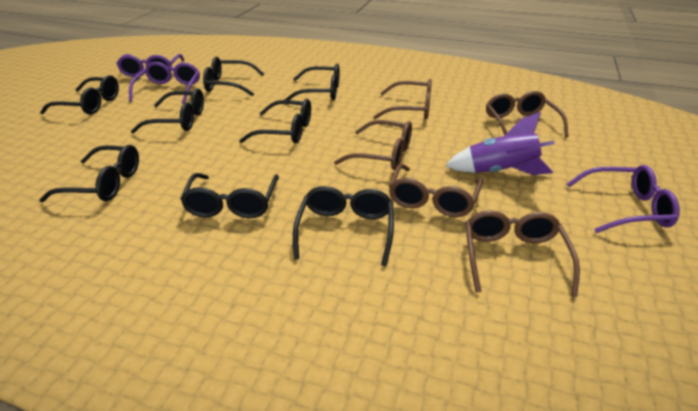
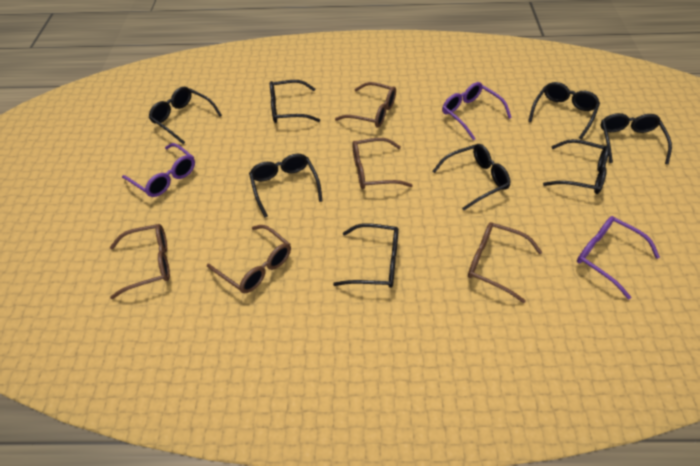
purple rocket: 1 -> 0

